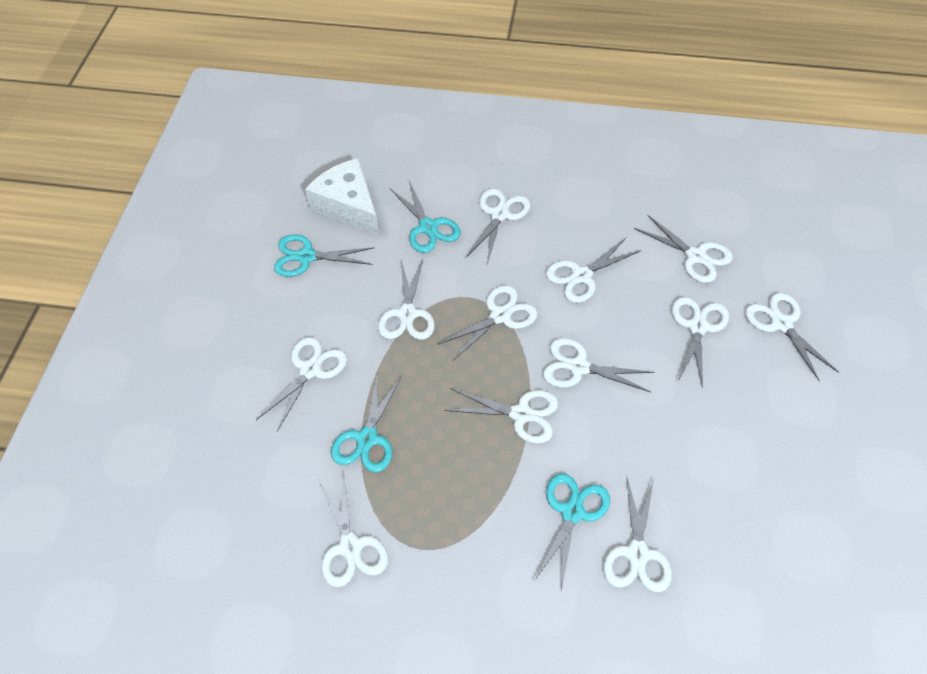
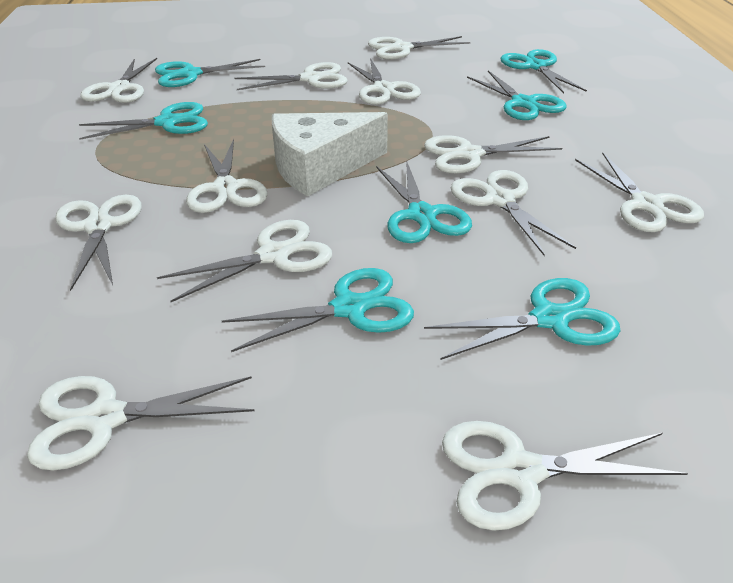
turquoise scissors: 4 -> 7

